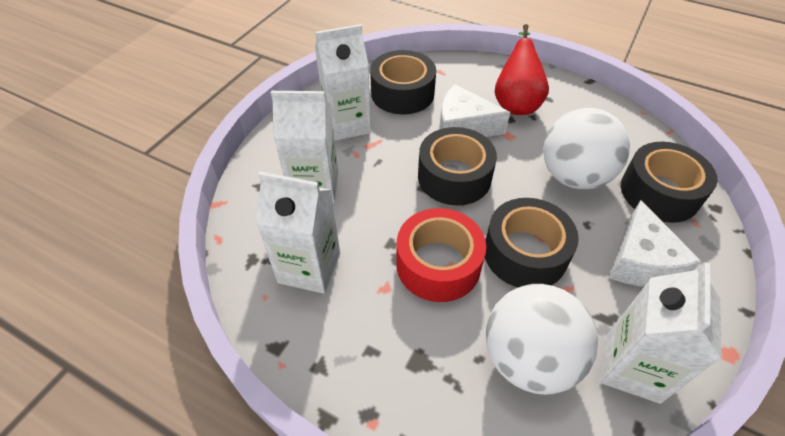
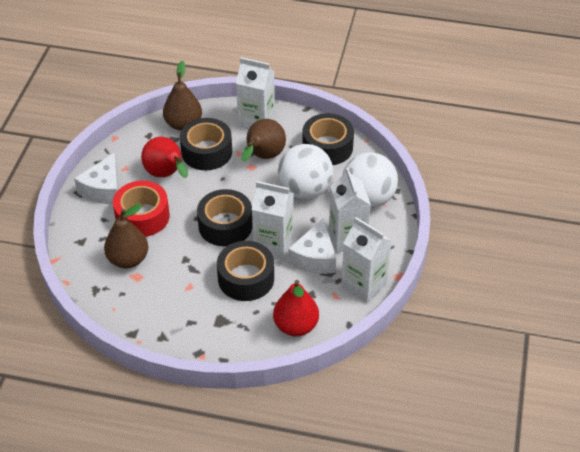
brown pear: 0 -> 3
red pear: 1 -> 2

